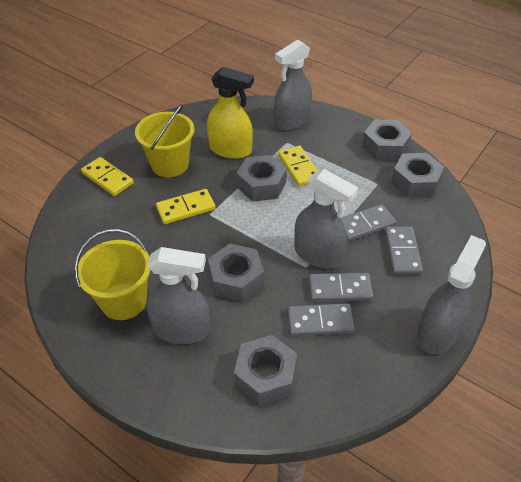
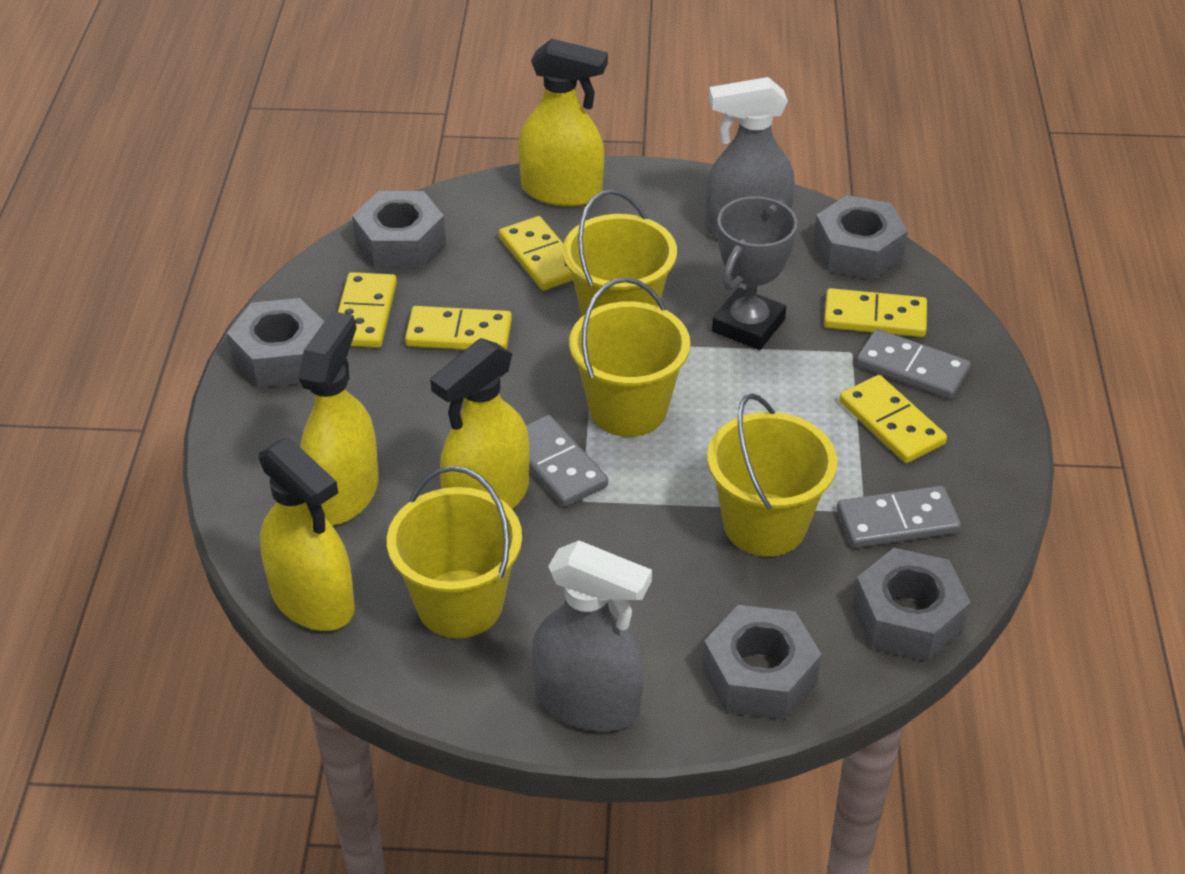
grey domino: 4 -> 3
grey spray bottle: 4 -> 2
grey trophy: 0 -> 1
yellow bucket: 2 -> 4
yellow domino: 3 -> 5
yellow spray bottle: 1 -> 4

